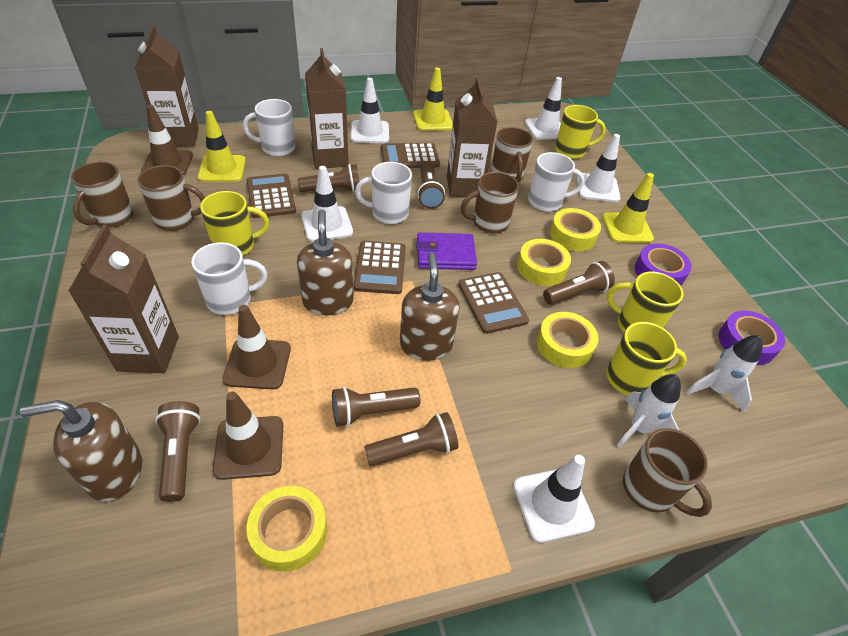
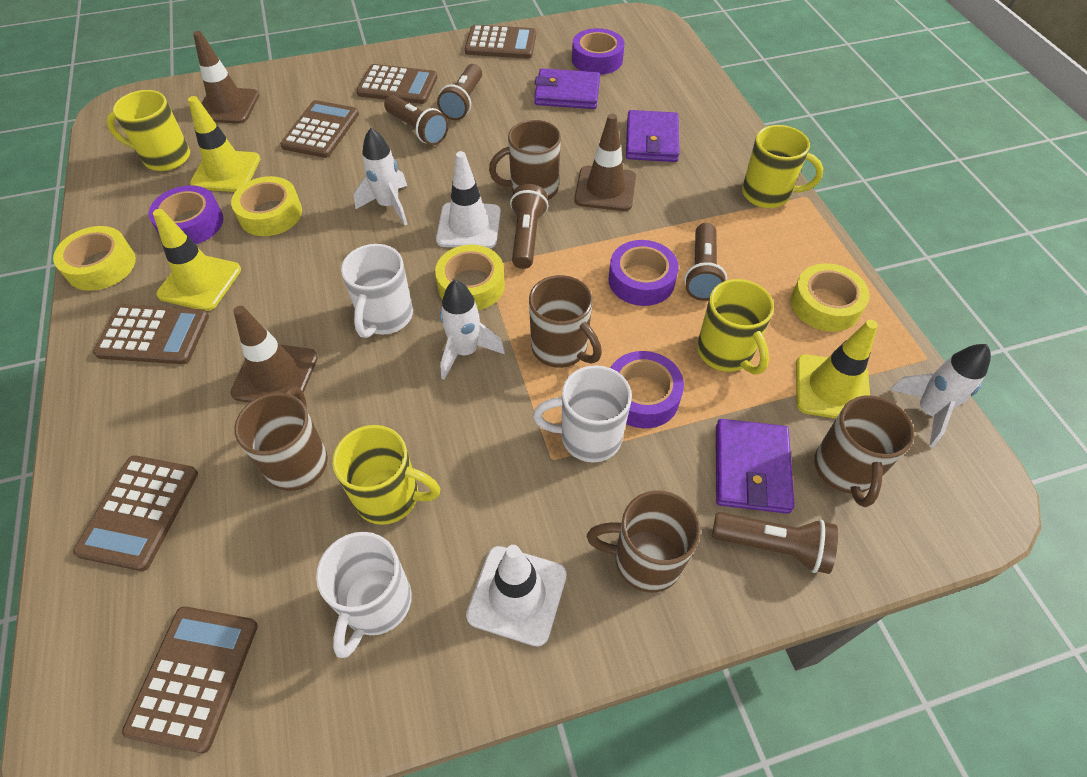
brown calculator: 4 -> 6
brown carton: 4 -> 0
brown flashlight: 6 -> 5
brown soap dispenser: 3 -> 0
purple tape: 2 -> 4
purple wallet: 1 -> 3
white mug: 4 -> 3
white rocket: 2 -> 3
white traffic cone: 5 -> 2

